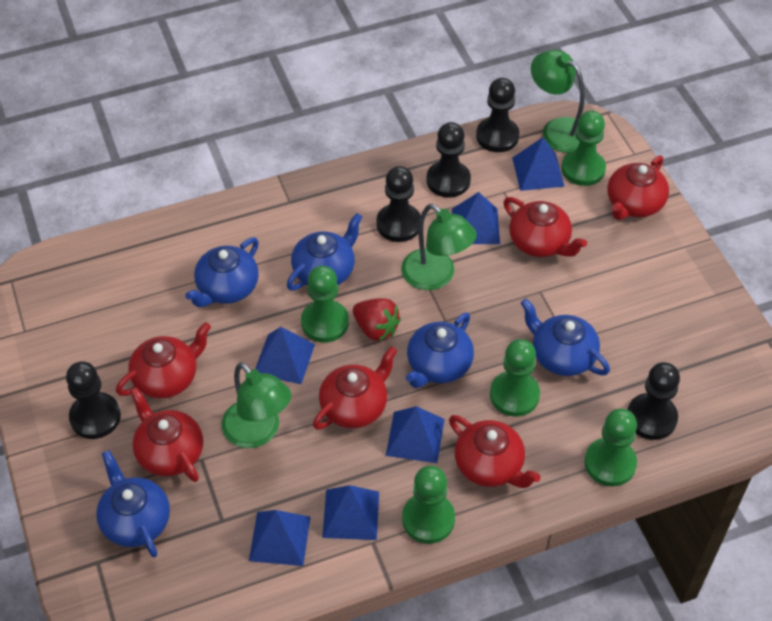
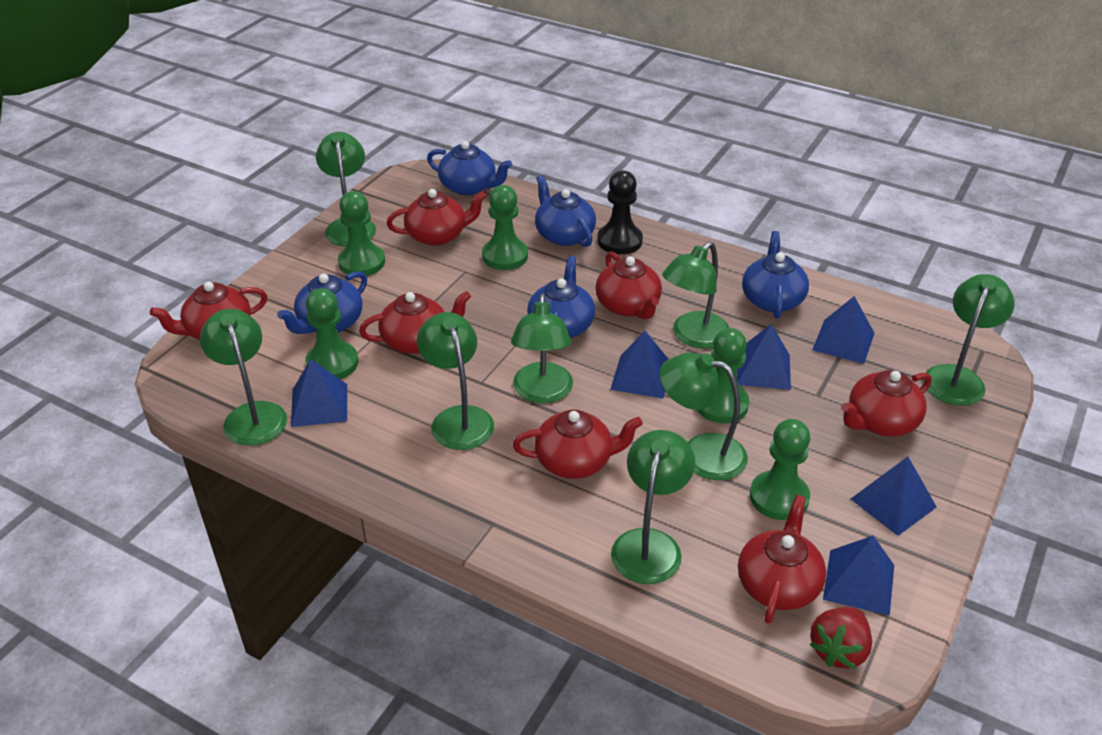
black pawn: 5 -> 1
green lamp: 3 -> 8
red teapot: 6 -> 7

